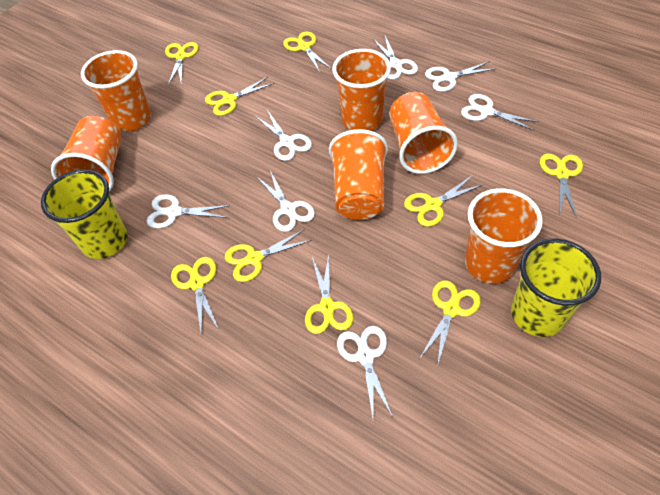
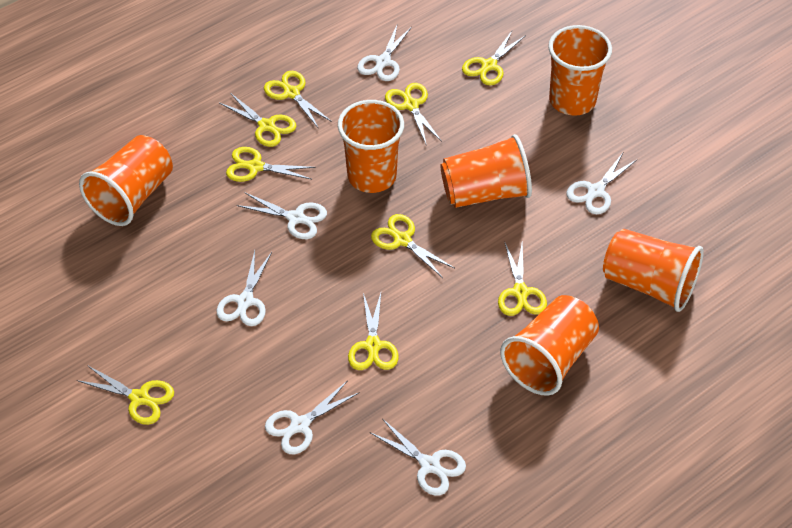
white scissors: 7 -> 6
yellow cup: 2 -> 0

